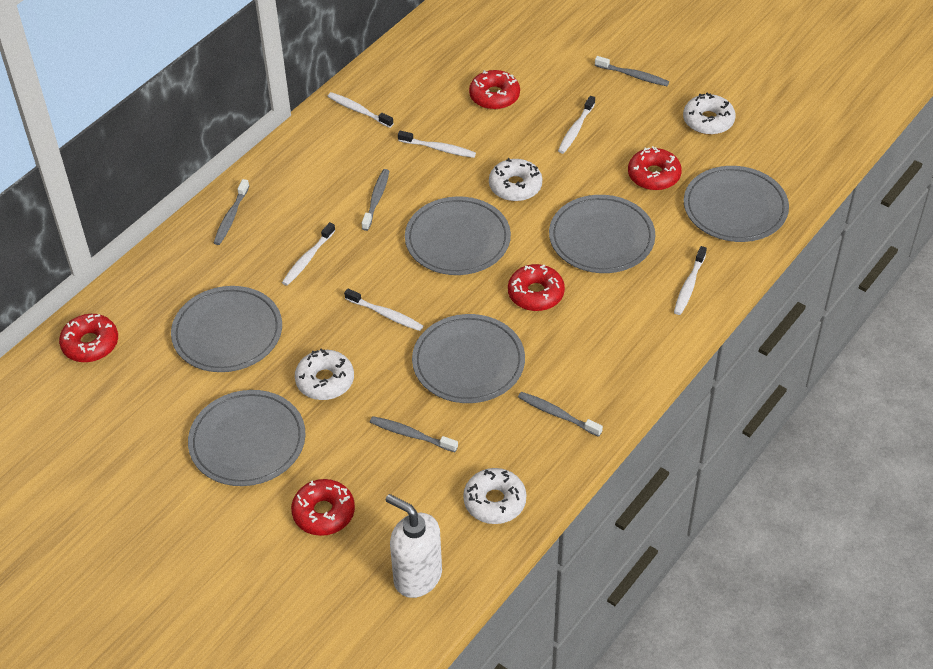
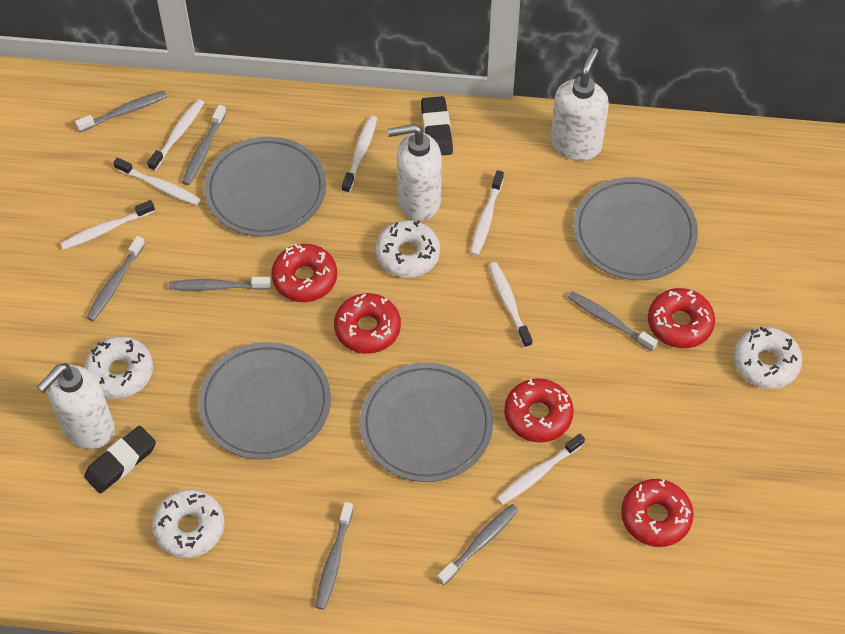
black eraser: 0 -> 2
grey plate: 6 -> 4
grey toothbrush: 5 -> 7
white soap dispenser: 1 -> 3
white toothbrush: 6 -> 7

